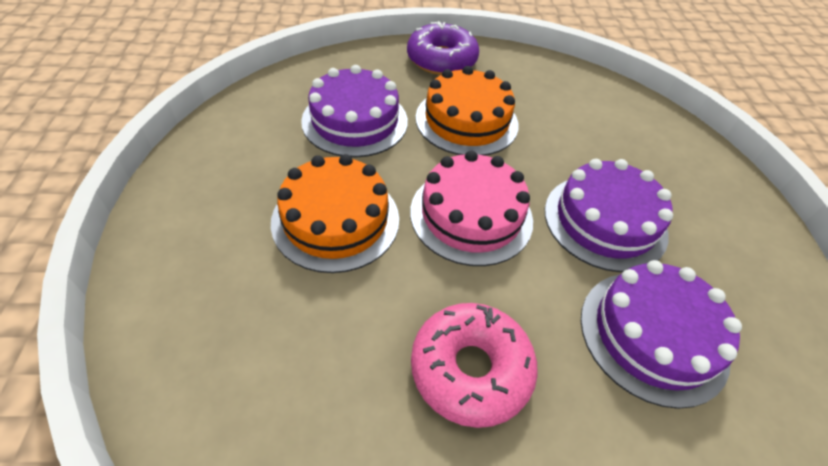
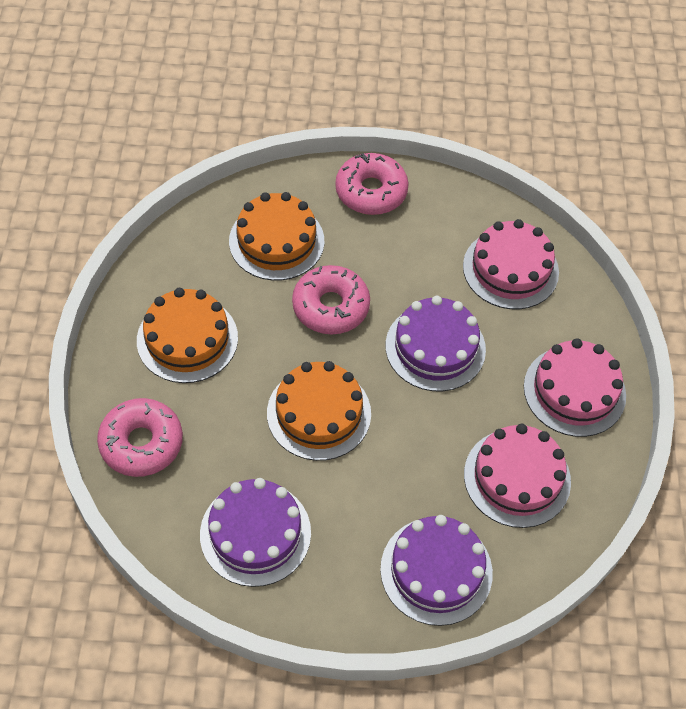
orange cake: 2 -> 3
pink cake: 1 -> 3
pink donut: 1 -> 3
purple donut: 1 -> 0

